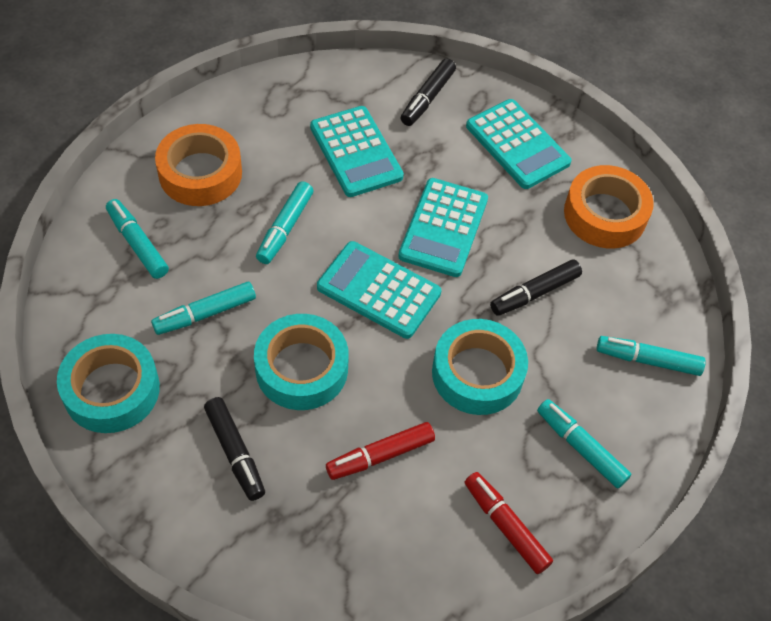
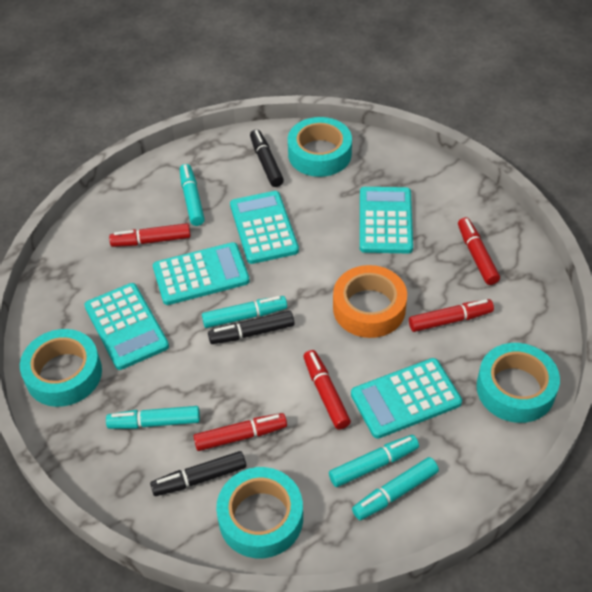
orange tape: 2 -> 1
red marker: 2 -> 5
turquoise calculator: 4 -> 5
turquoise tape: 3 -> 4

